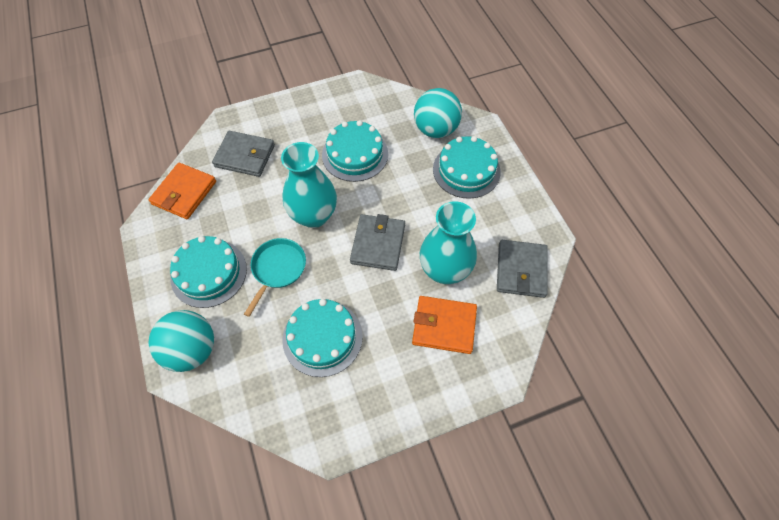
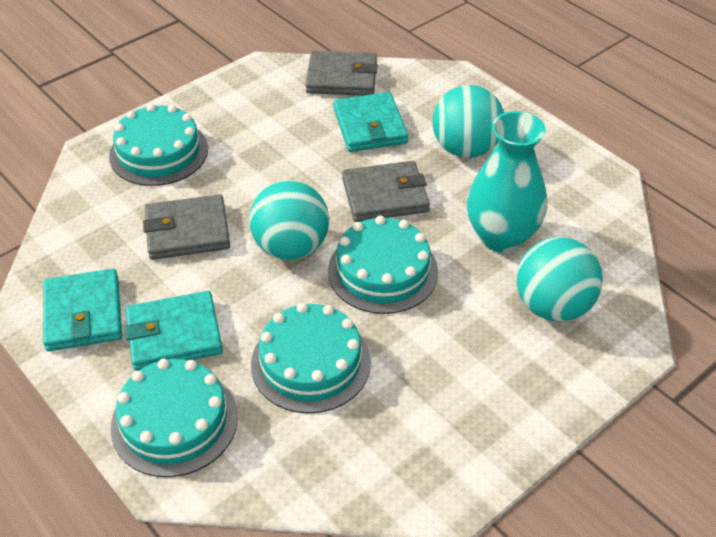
orange wallet: 2 -> 0
turquoise ball: 2 -> 3
turquoise pan: 1 -> 0
turquoise vase: 2 -> 1
turquoise wallet: 0 -> 3

